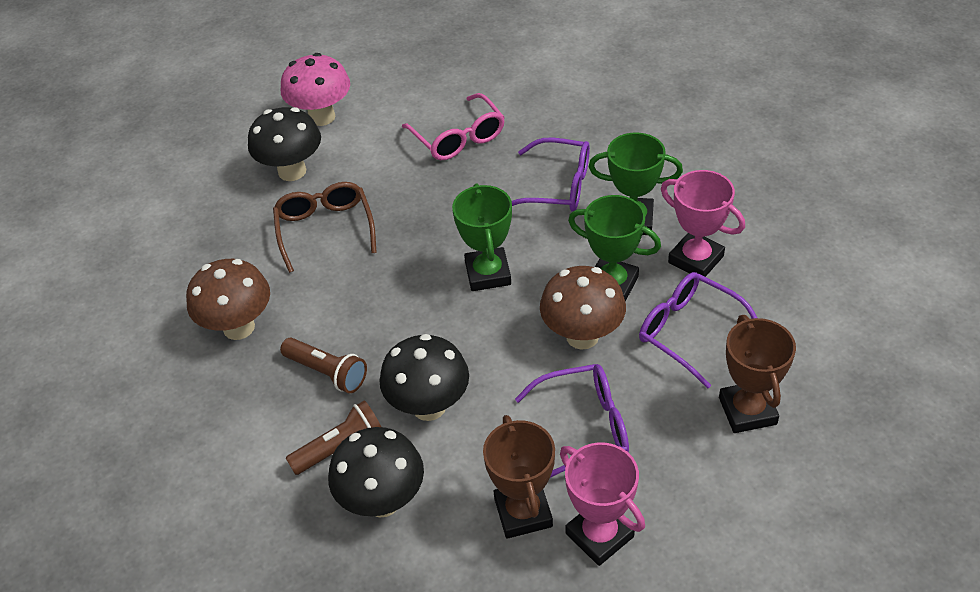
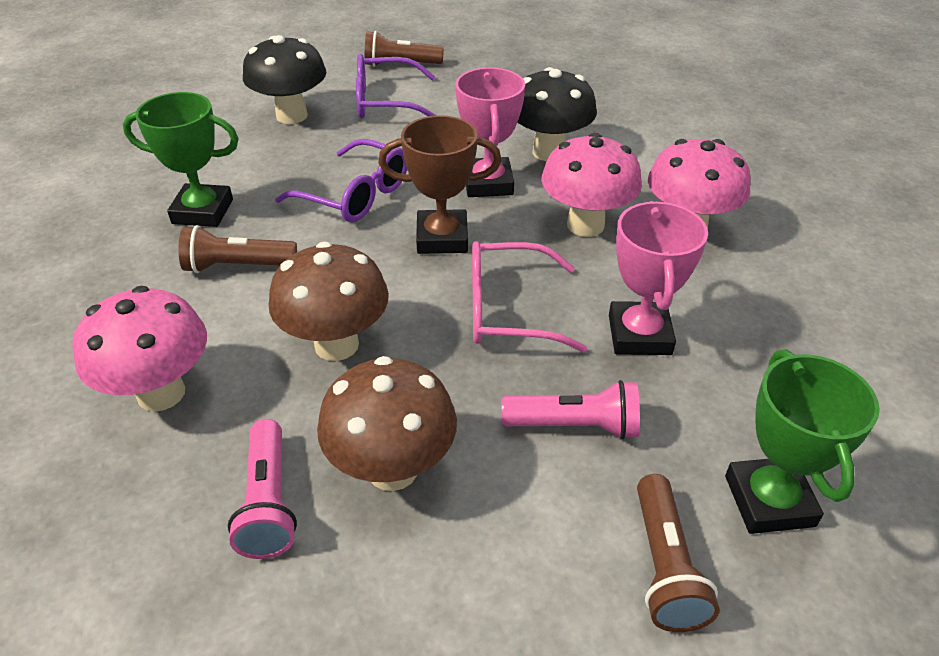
black mushroom: 3 -> 2
brown flashlight: 2 -> 3
brown glasses: 1 -> 0
brown trophy: 2 -> 1
green trophy: 3 -> 2
pink flashlight: 0 -> 2
pink mushroom: 1 -> 3
purple glasses: 3 -> 2

